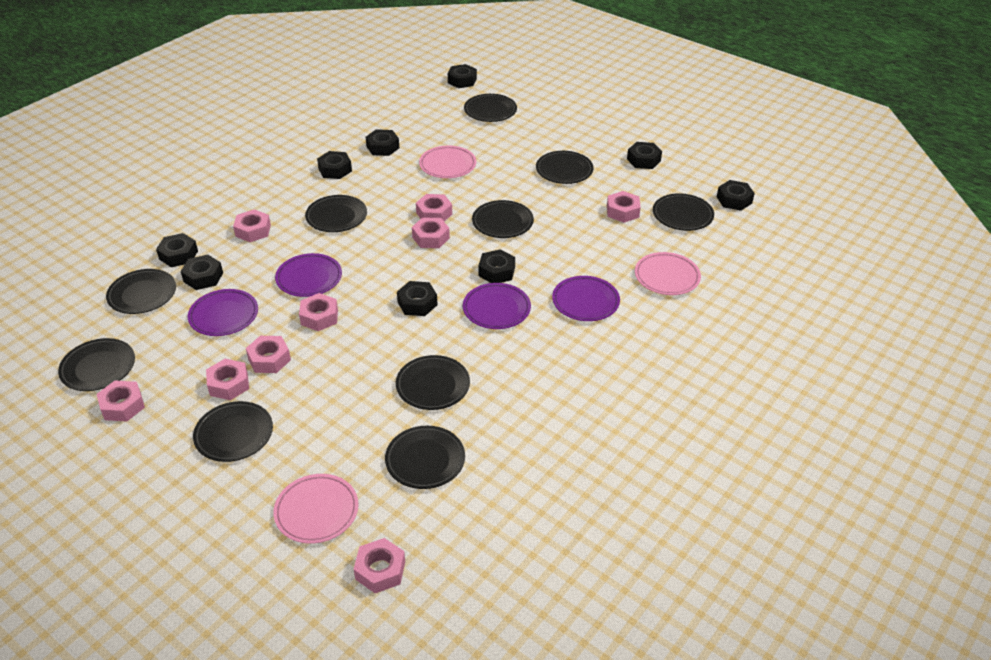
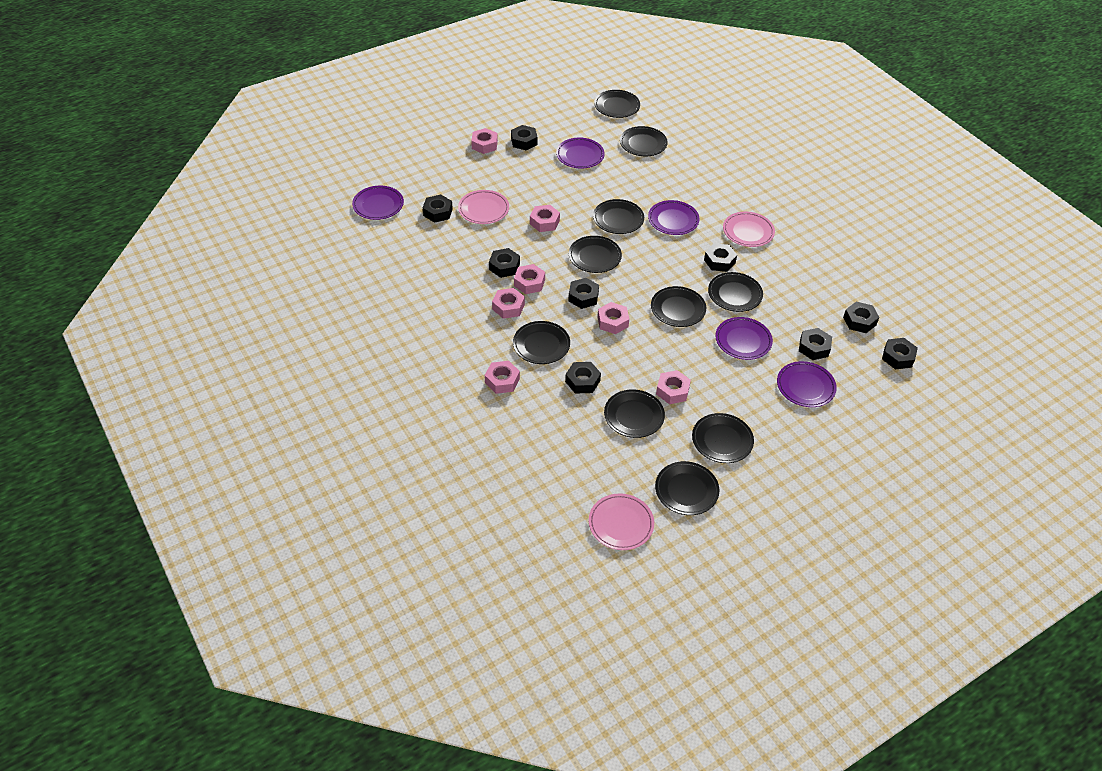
pink nut: 9 -> 7
purple plate: 4 -> 5

